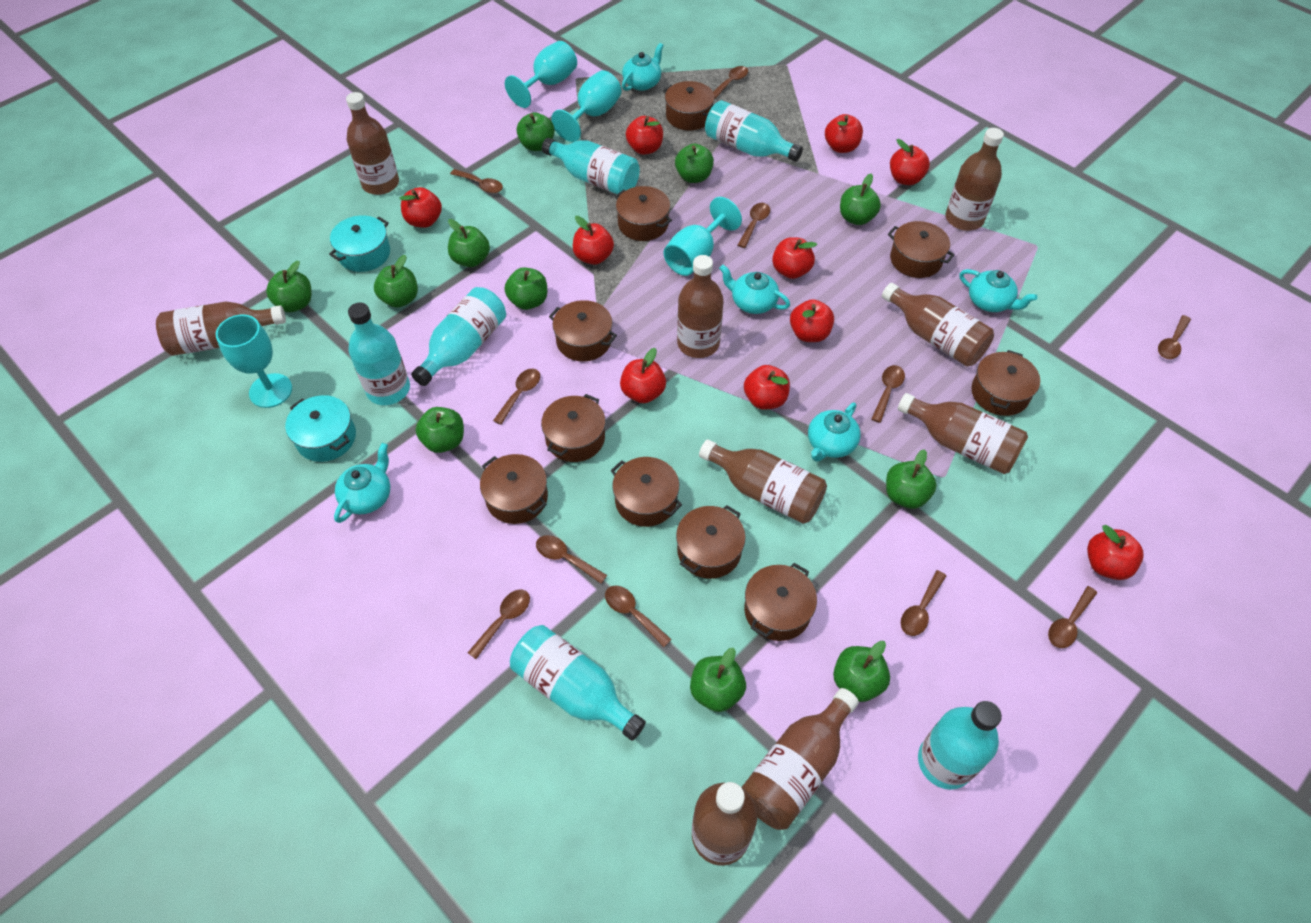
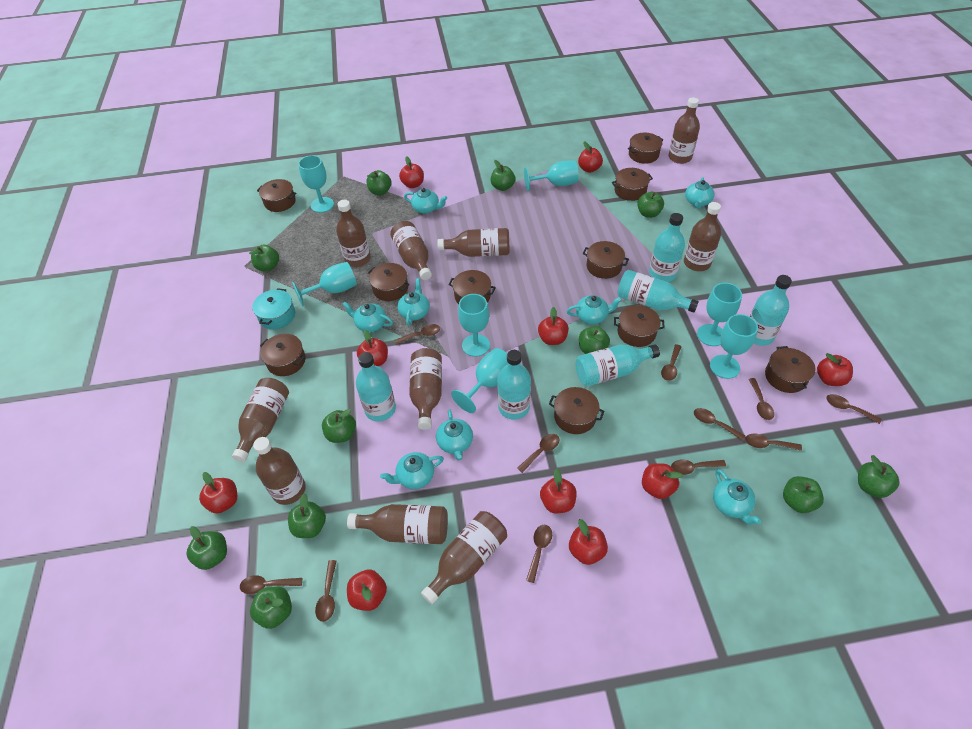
brown bottle: 9 -> 10
turquoise goblet: 4 -> 7
turquoise pot: 2 -> 1
turquoise teapot: 5 -> 8

